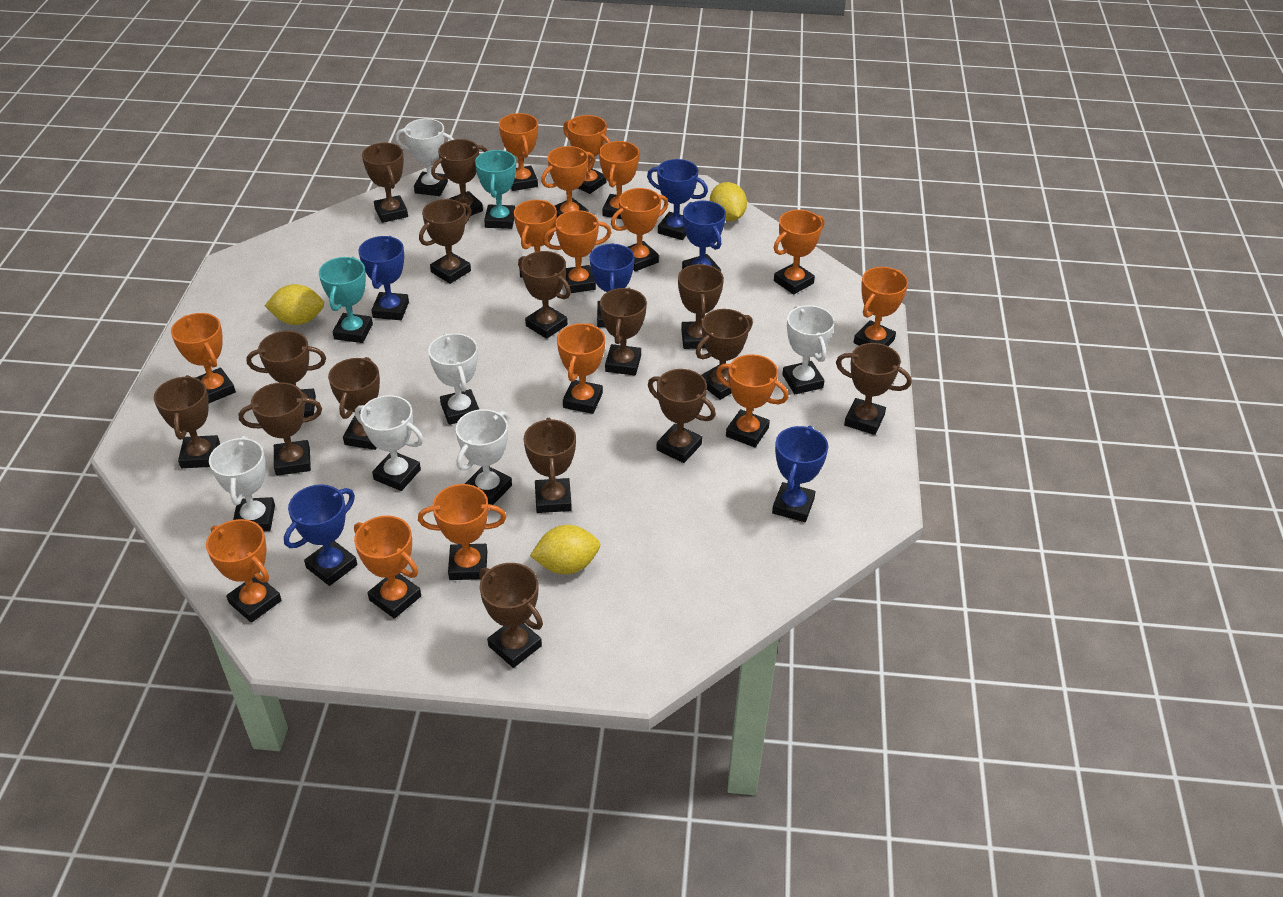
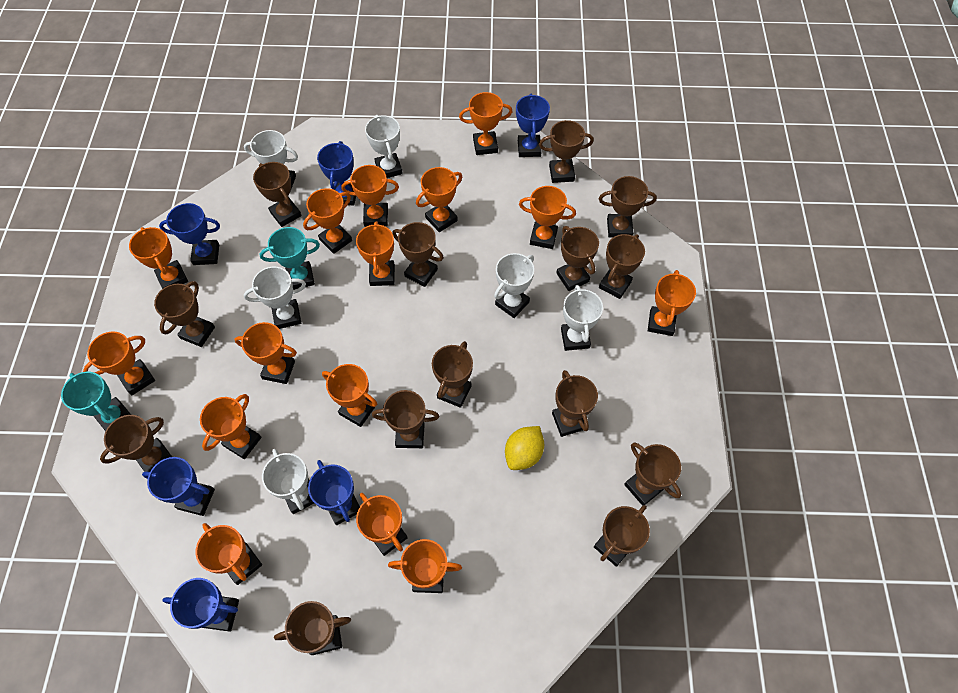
brown trophy: 15 -> 14
yellow lemon: 3 -> 1

